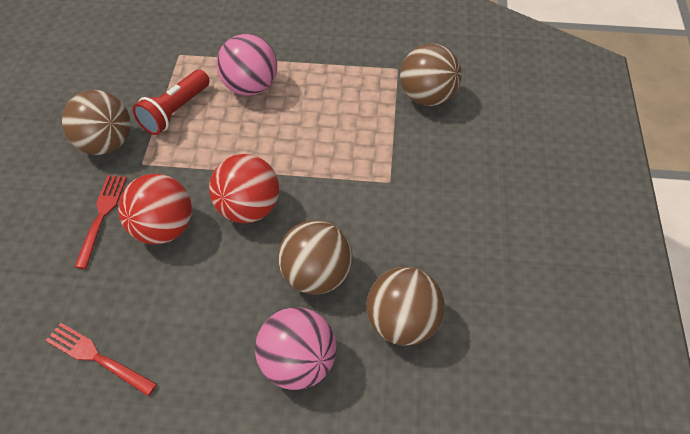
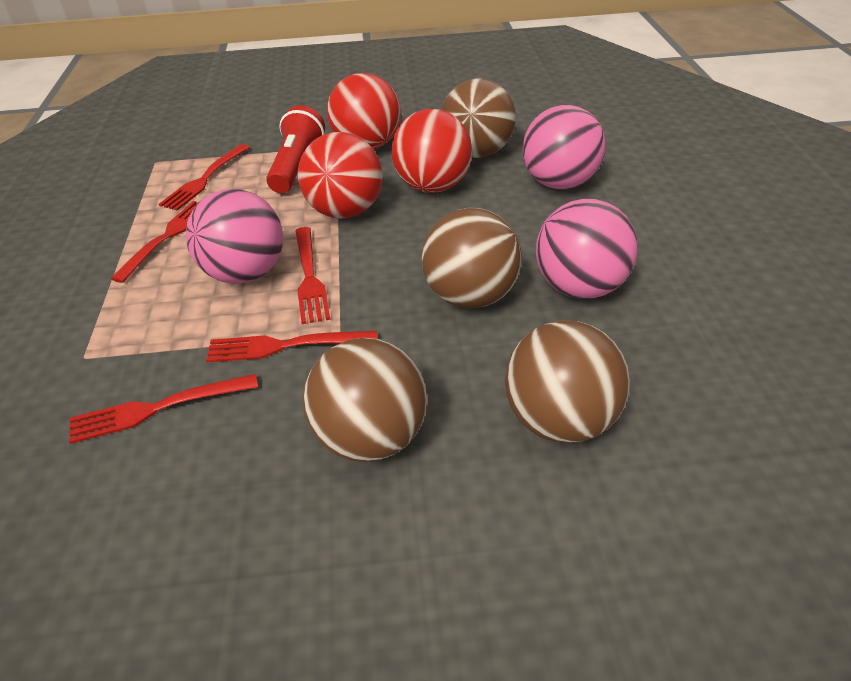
pink ball: 2 -> 3
red ball: 2 -> 3
red fork: 2 -> 5

